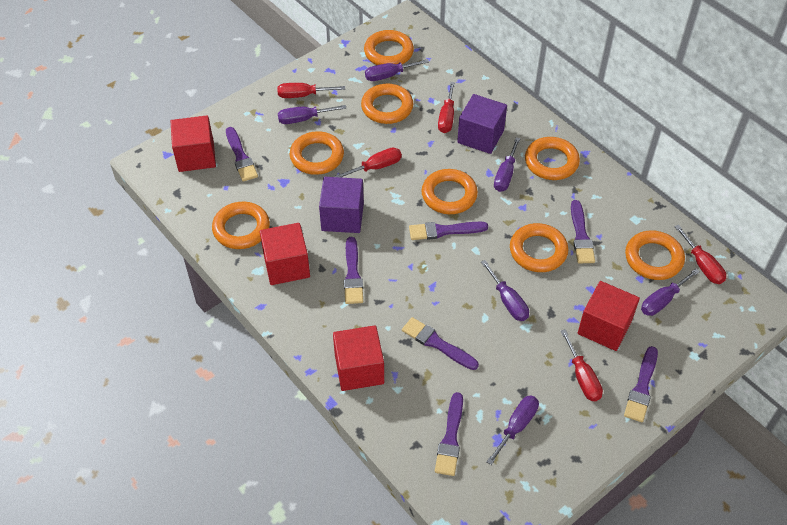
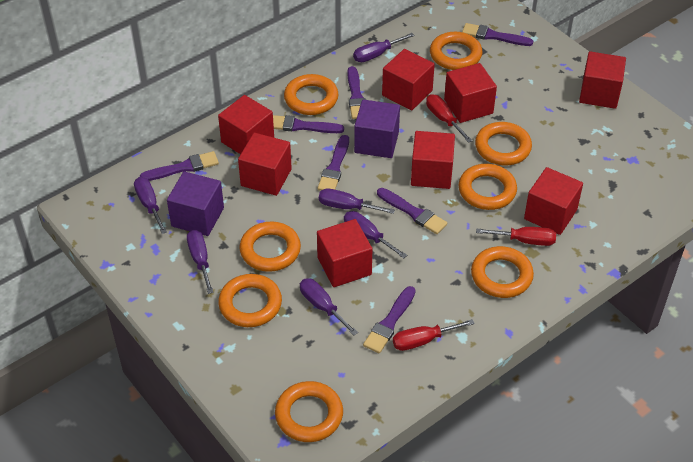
red cube: 4 -> 8
red screwdriver: 5 -> 3

